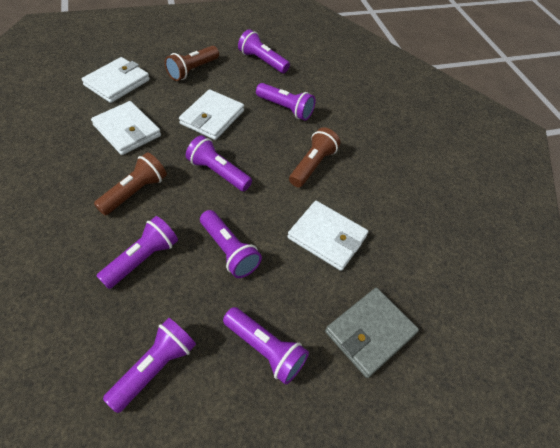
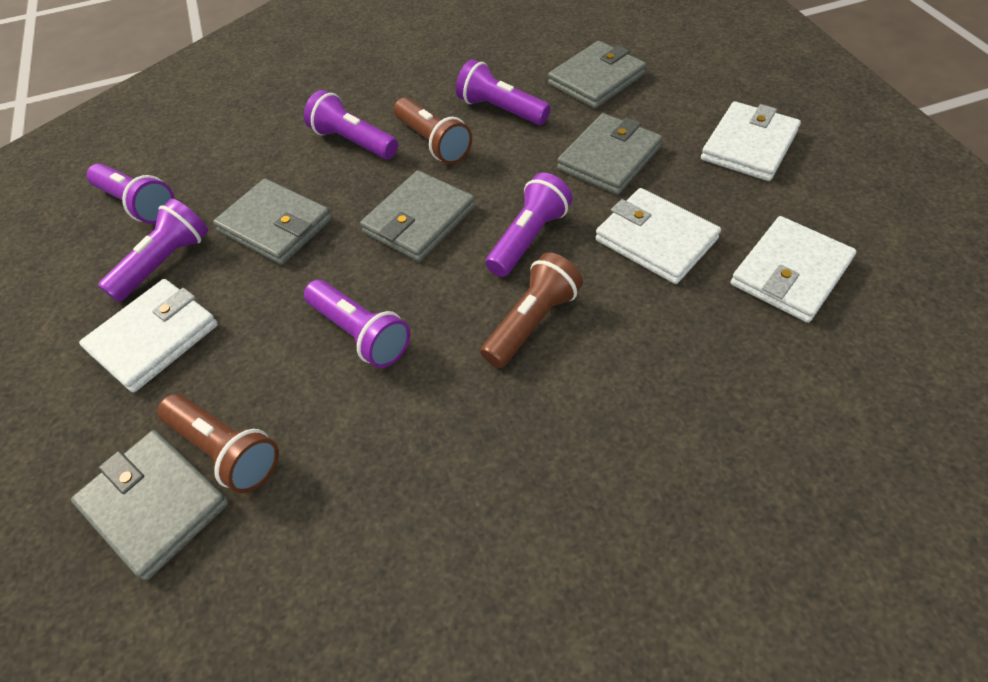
grey wallet: 1 -> 5
purple flashlight: 7 -> 6

